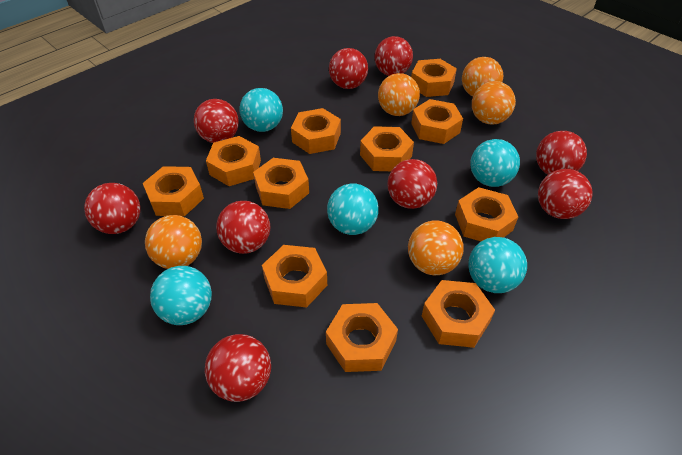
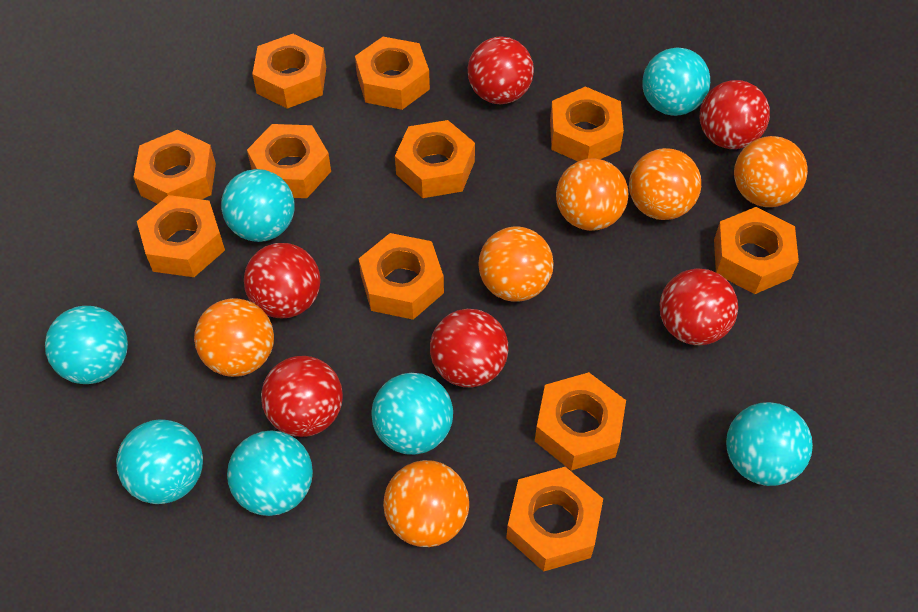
orange ball: 5 -> 6
red ball: 9 -> 6
turquoise ball: 5 -> 7

